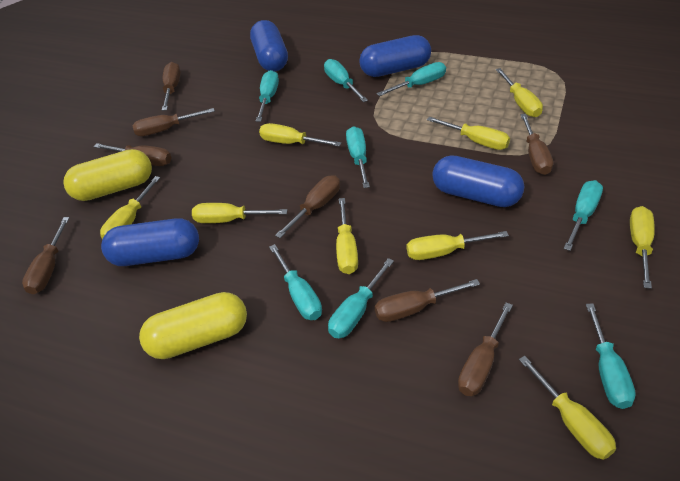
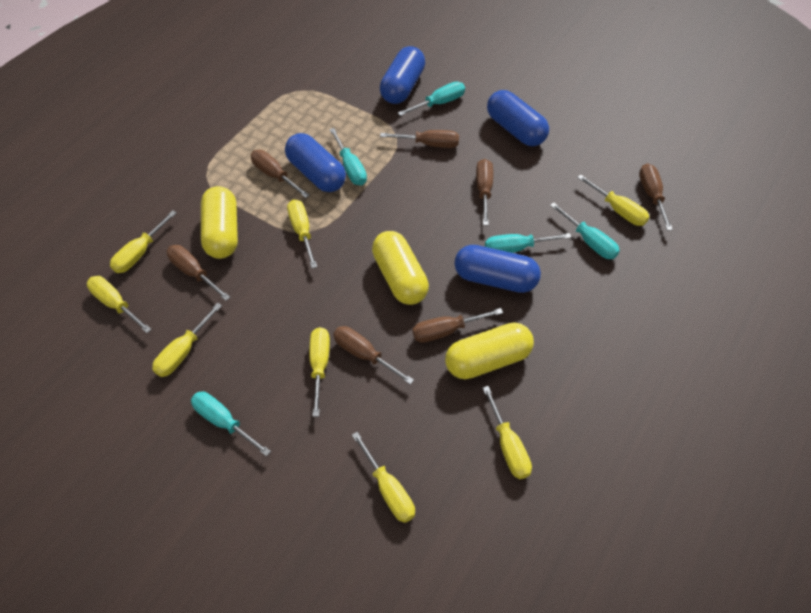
brown screwdriver: 8 -> 7
turquoise screwdriver: 8 -> 5
yellow capsule: 2 -> 3
yellow screwdriver: 9 -> 8

